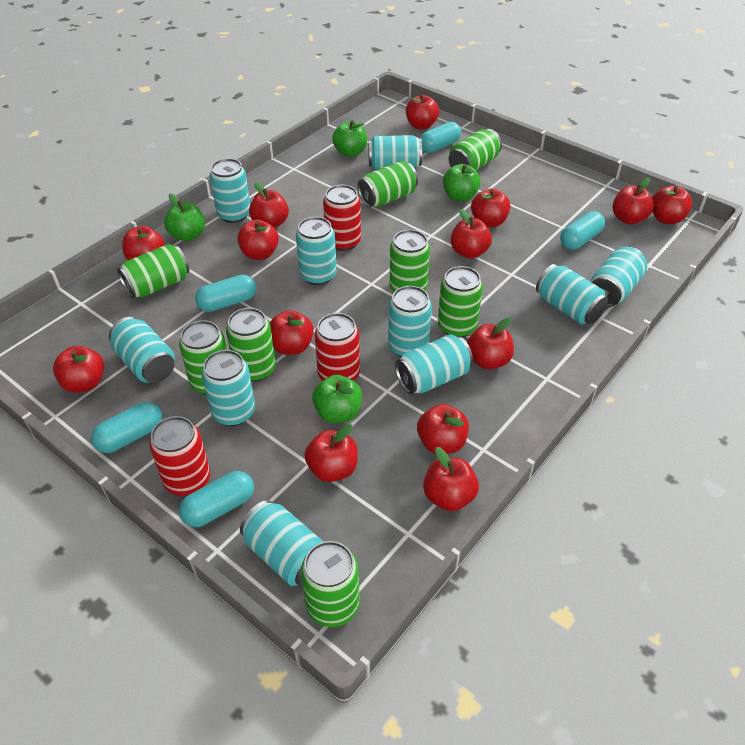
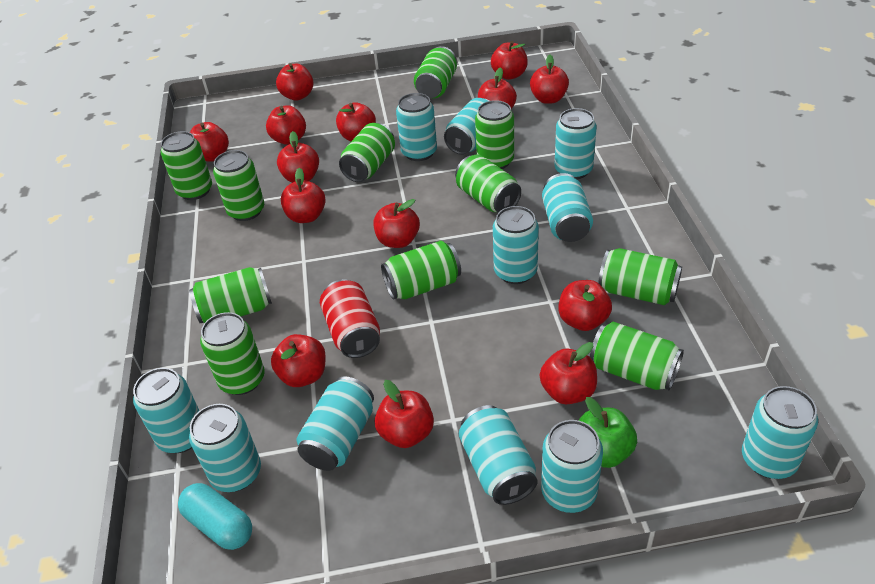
green apple: 4 -> 1
green can: 8 -> 11
red can: 3 -> 1
turquoise can: 10 -> 11
turquoise capsule: 5 -> 1

